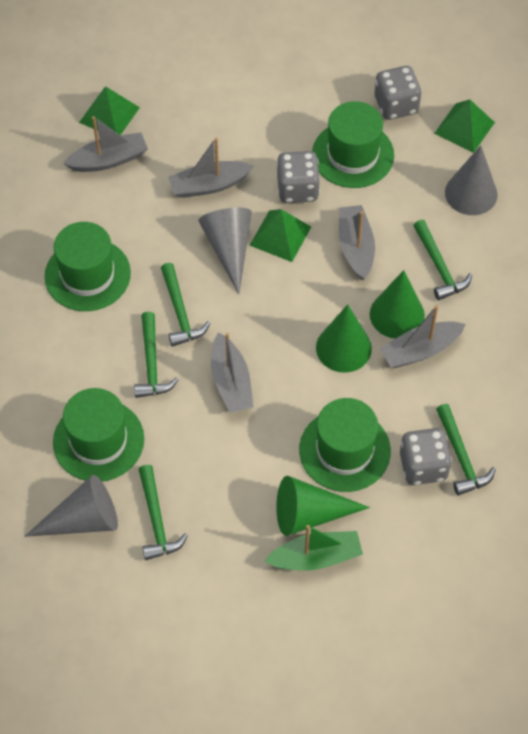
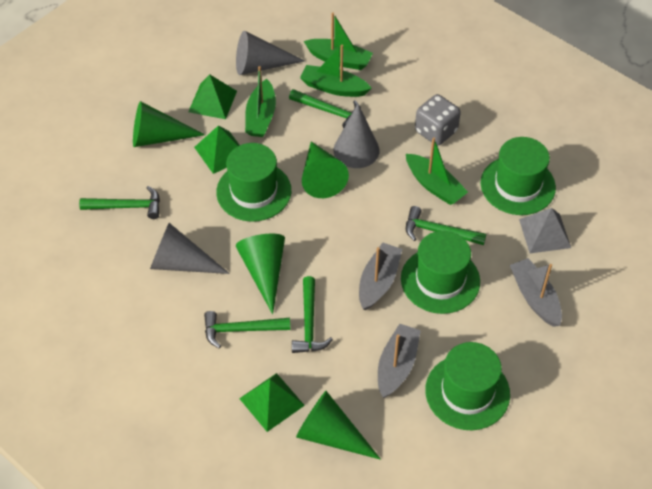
green boat: 1 -> 4
green cone: 3 -> 4
grey boat: 5 -> 3
grey dice: 3 -> 1
grey pyramid: 0 -> 1

